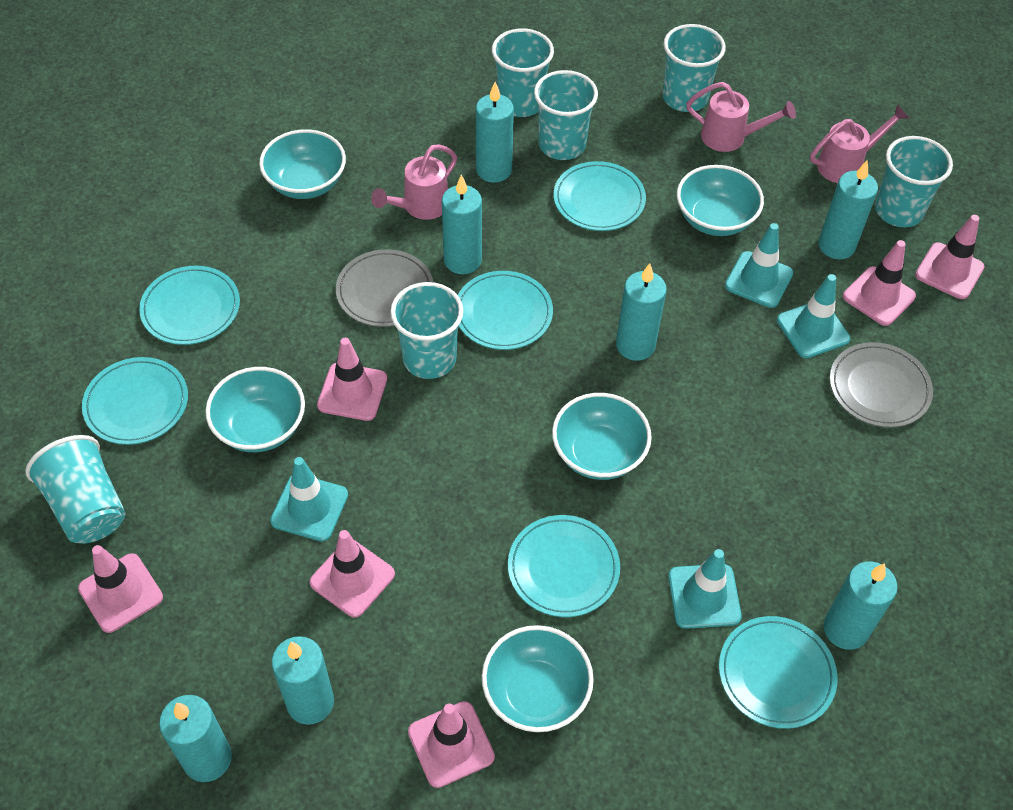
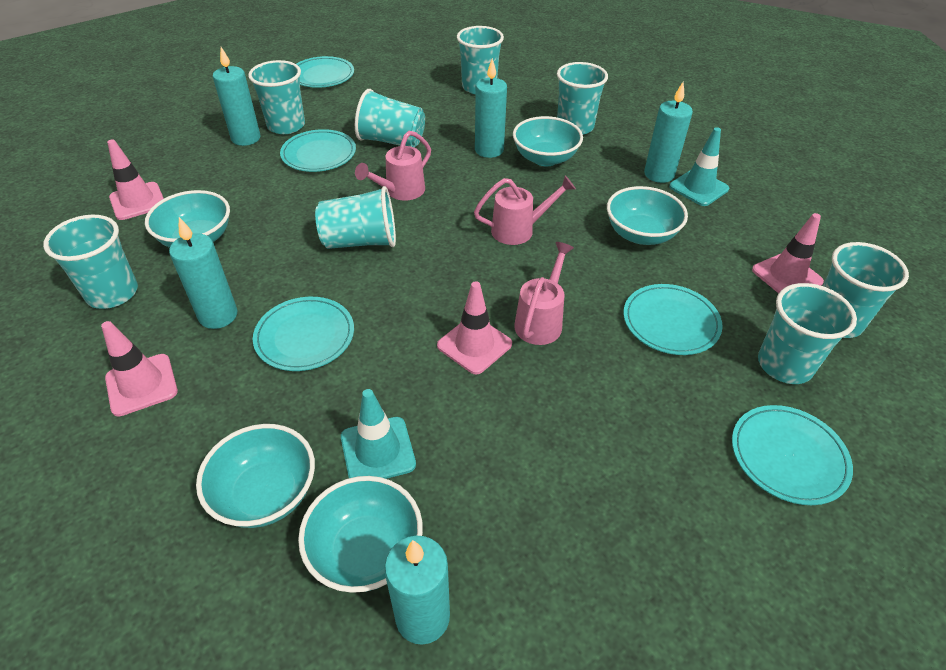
grey plate: 2 -> 0
pink traffic cone: 6 -> 4
turquoise candle: 7 -> 5
turquoise cup: 6 -> 8
turquoise plate: 6 -> 5
turquoise traffic cone: 4 -> 2

